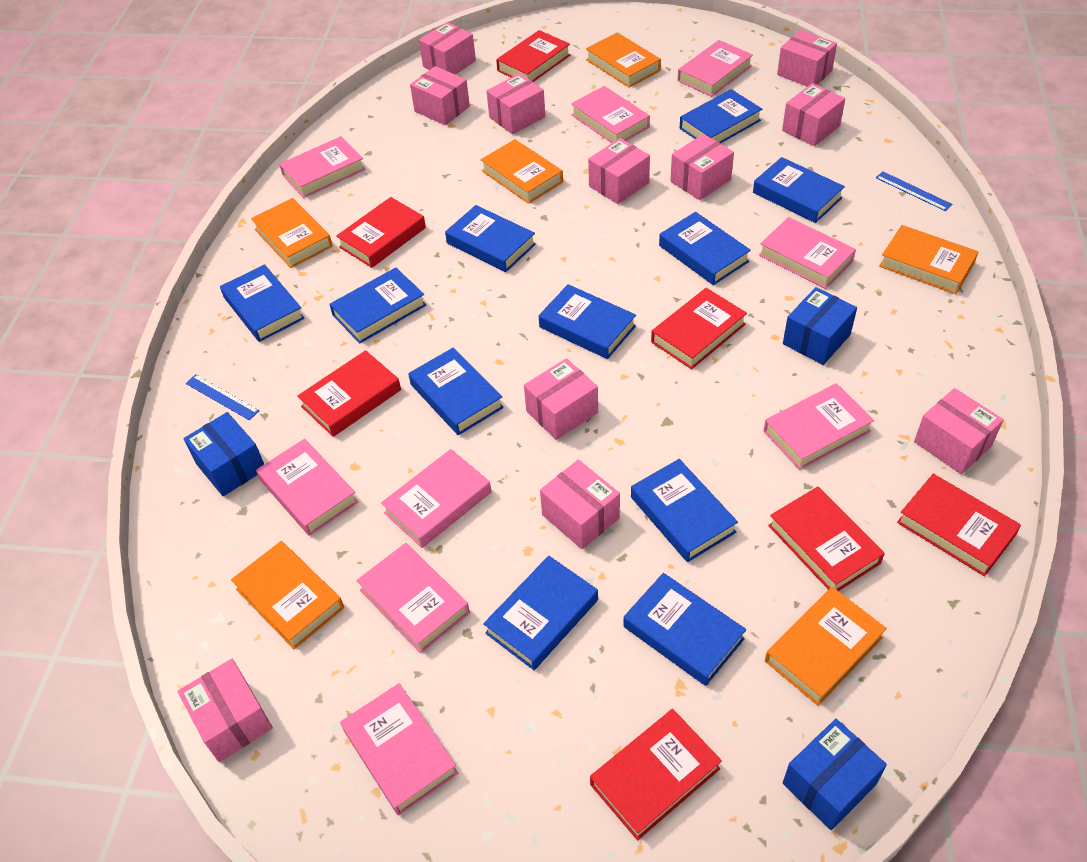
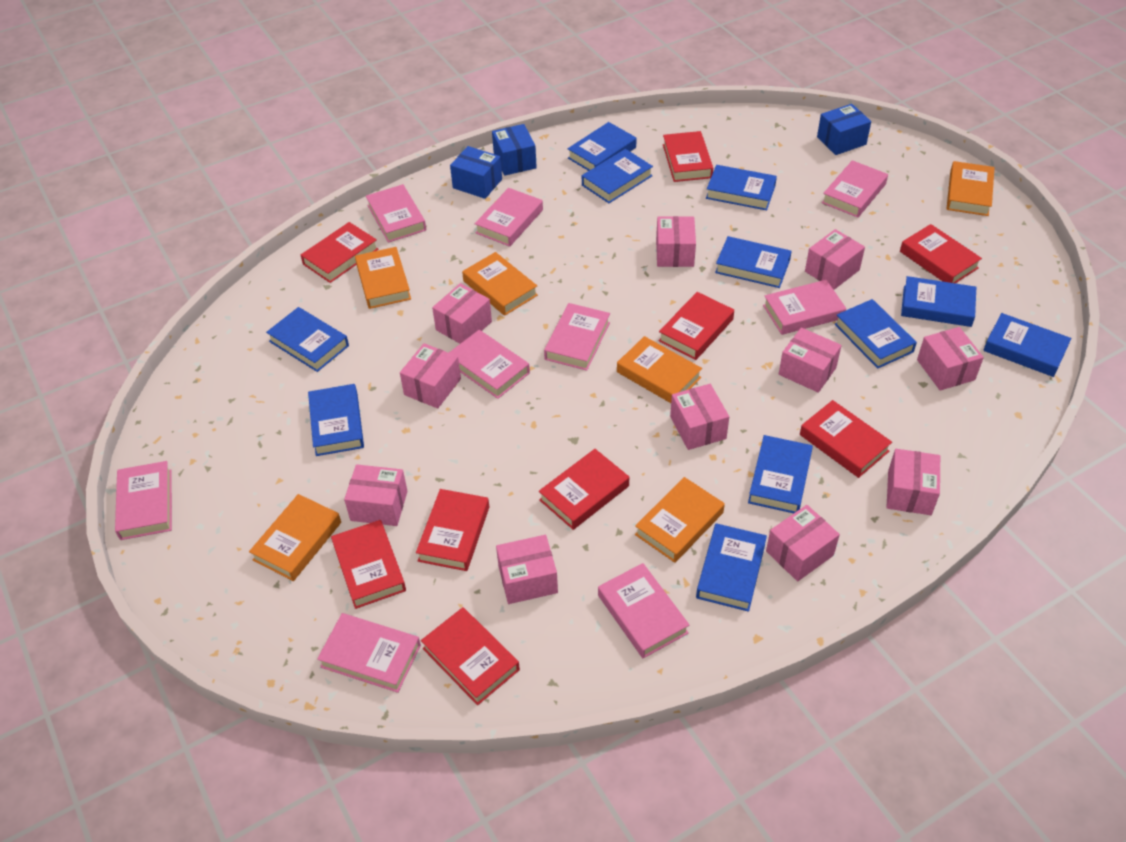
blue ruler: 2 -> 0
red book: 7 -> 9

